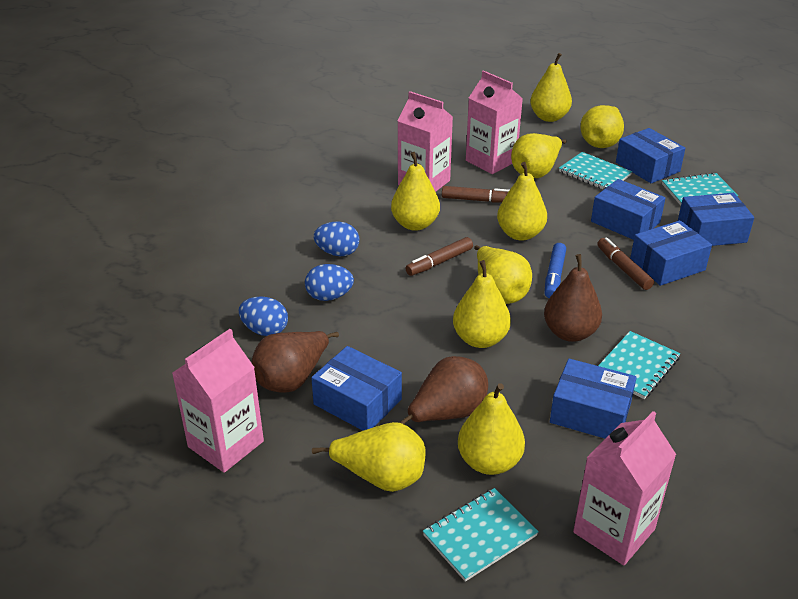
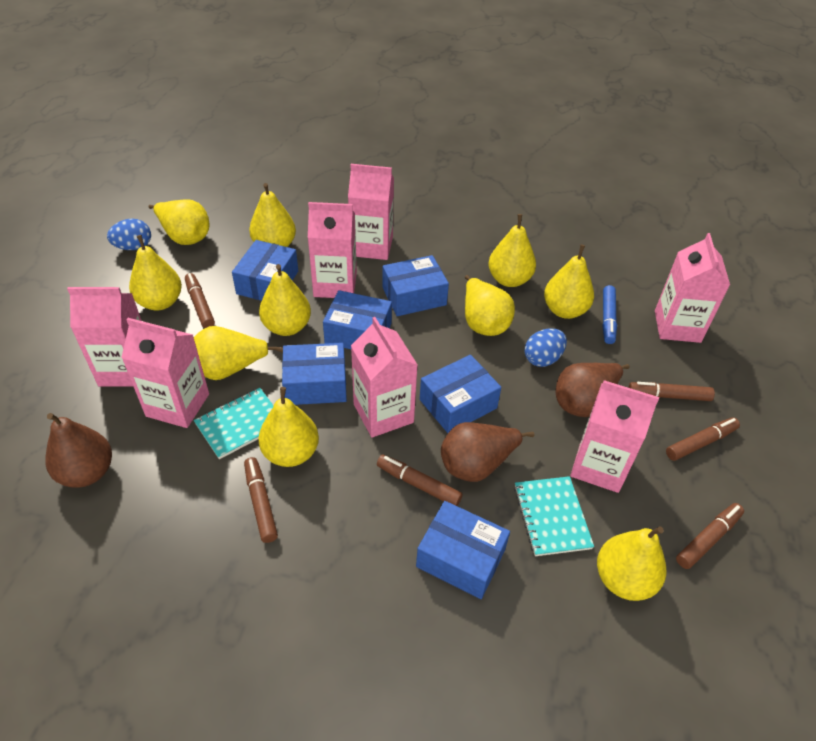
blue egg: 3 -> 2
brown marker: 3 -> 6
pink carton: 4 -> 7
turquoise notebook: 4 -> 2
yellow pear: 9 -> 10

